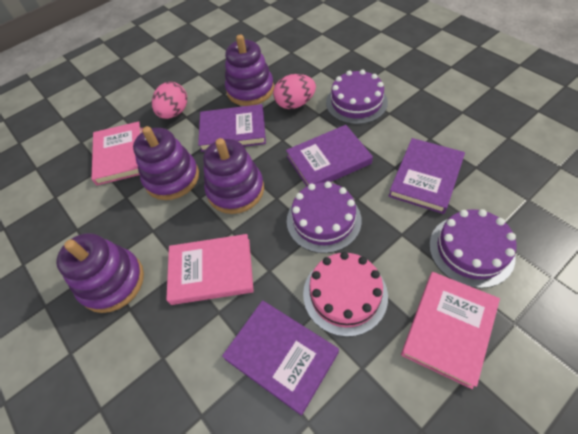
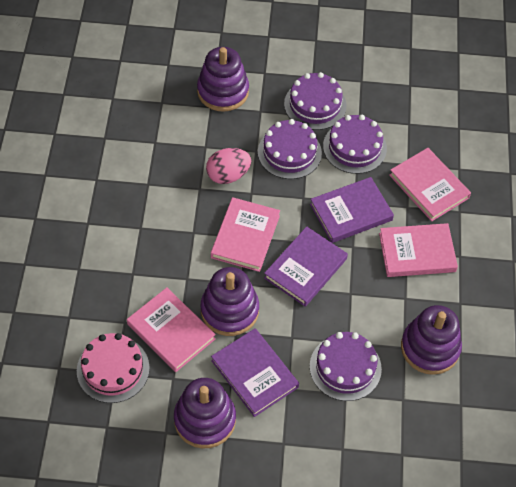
pink book: 3 -> 4
pink egg: 2 -> 1
purple book: 4 -> 3
purple cake: 3 -> 4

